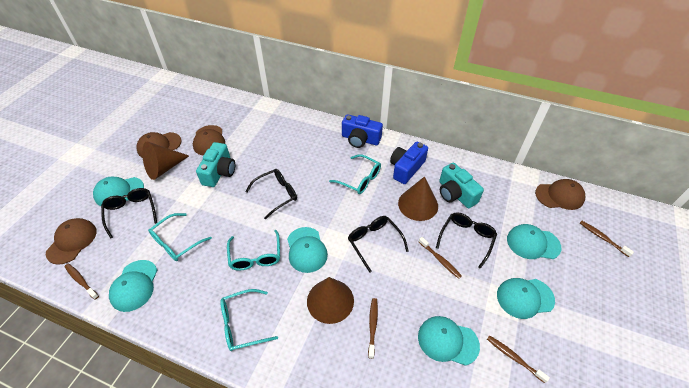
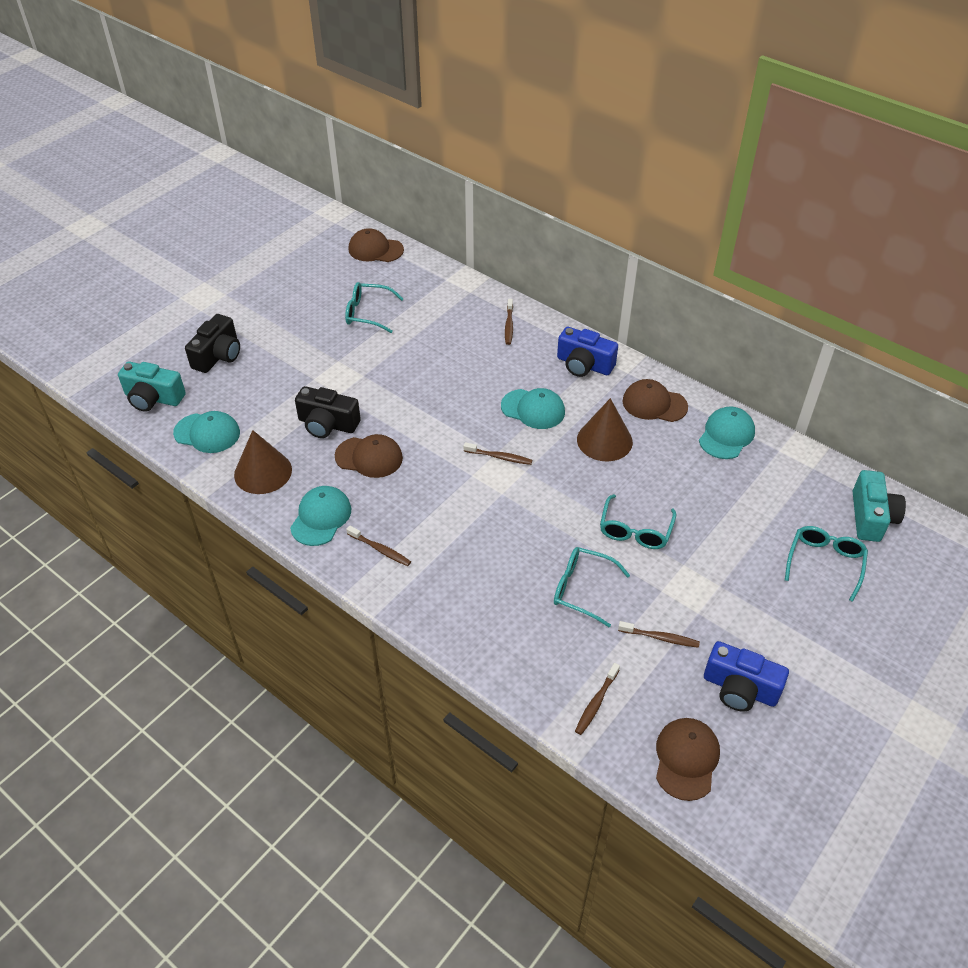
black camera: 0 -> 2
black glasses: 4 -> 0
brown cone: 3 -> 2
turquoise cap: 6 -> 4

